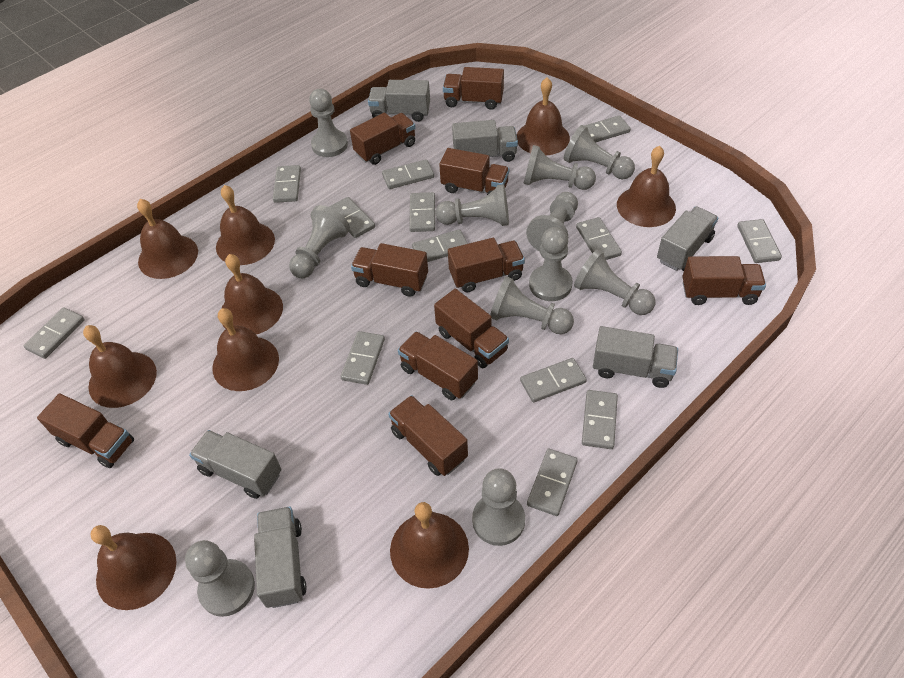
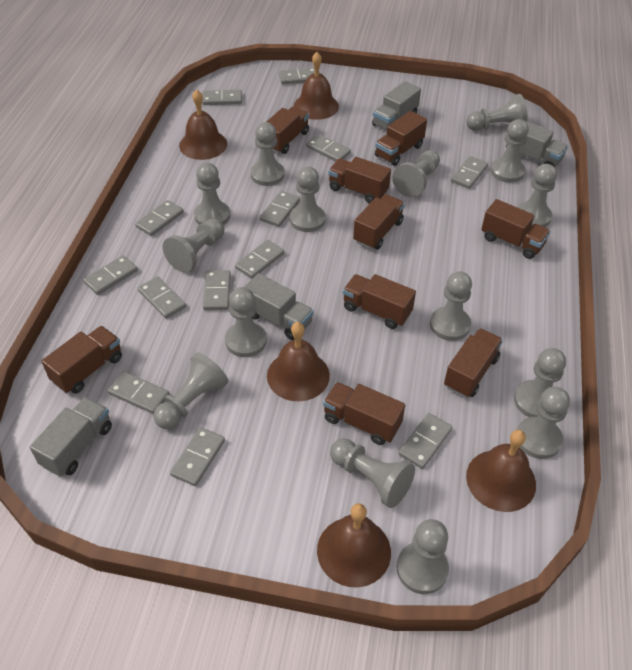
brown bell: 9 -> 5
brown truck: 10 -> 9
grey pawn: 11 -> 15
grey truck: 6 -> 4

